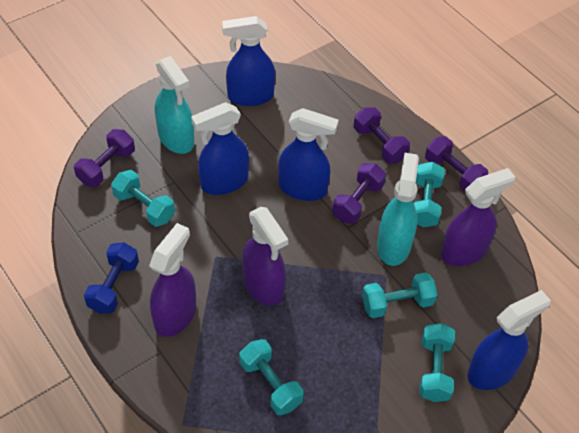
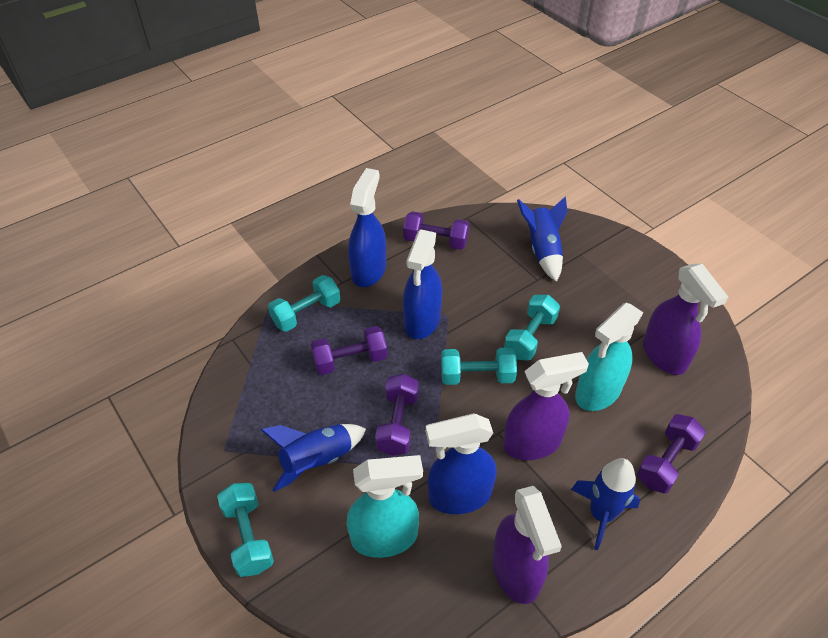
blue dumbbell: 1 -> 0
blue rocket: 0 -> 3
blue spray bottle: 4 -> 3
turquoise dumbbell: 5 -> 4

